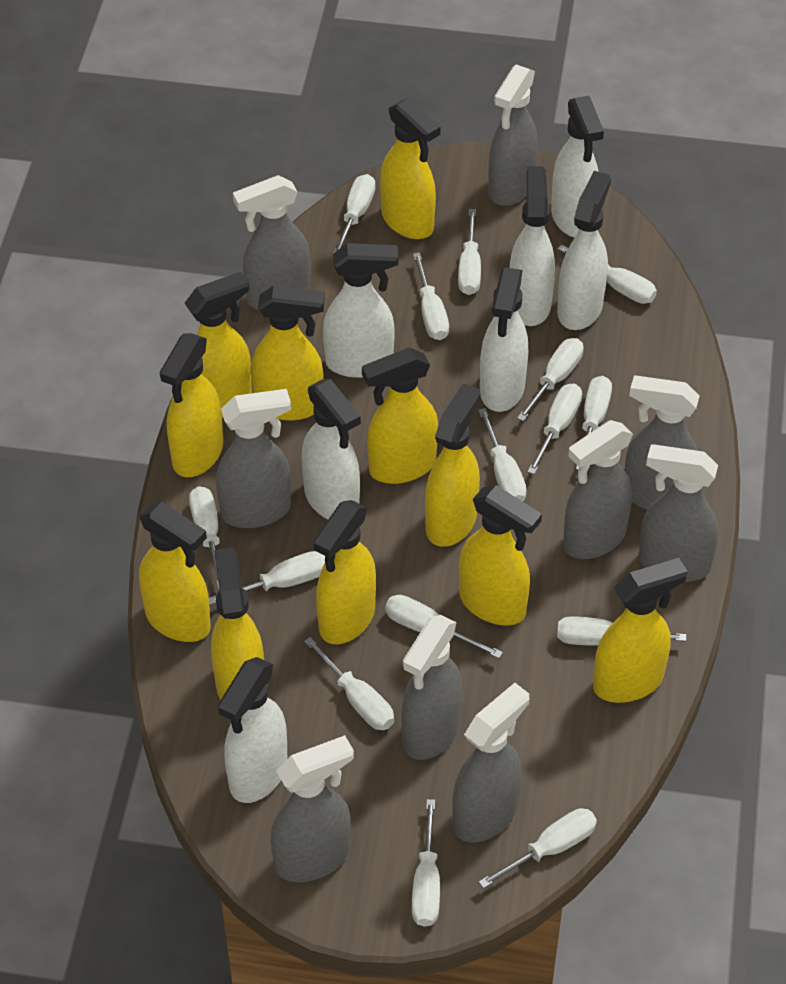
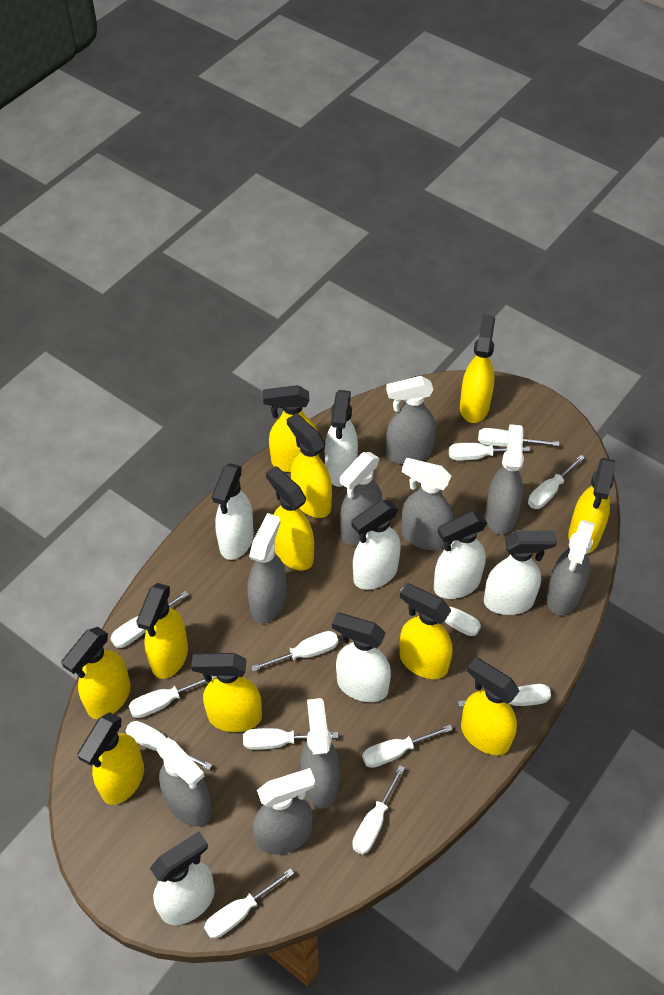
white screwdriver: 15 -> 13

